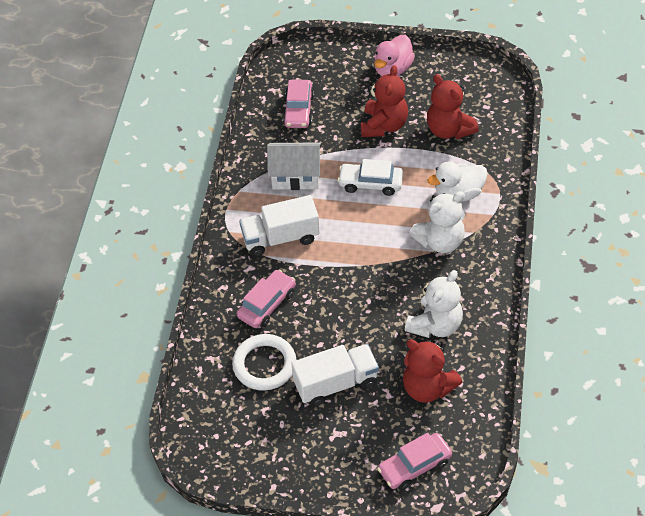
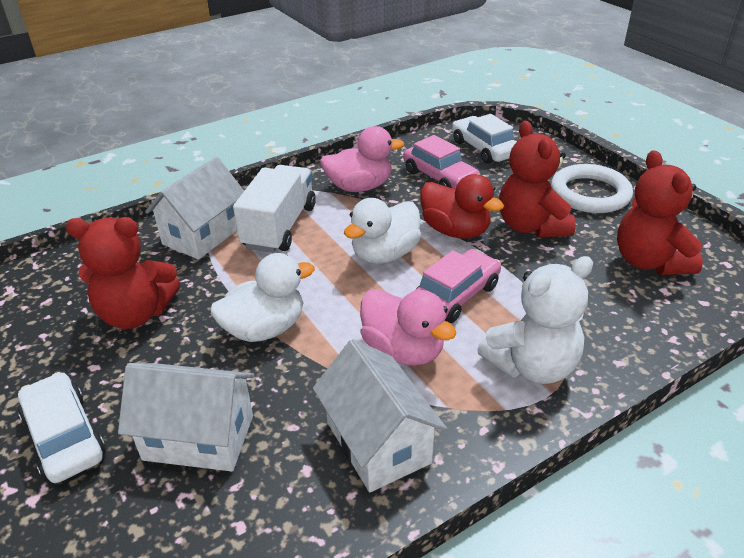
pink car: 3 -> 2
pink duck: 1 -> 2
red duck: 0 -> 1
white car: 1 -> 2
white duck: 1 -> 2
white house: 1 -> 3
white teddy bear: 2 -> 1
white truck: 2 -> 1

